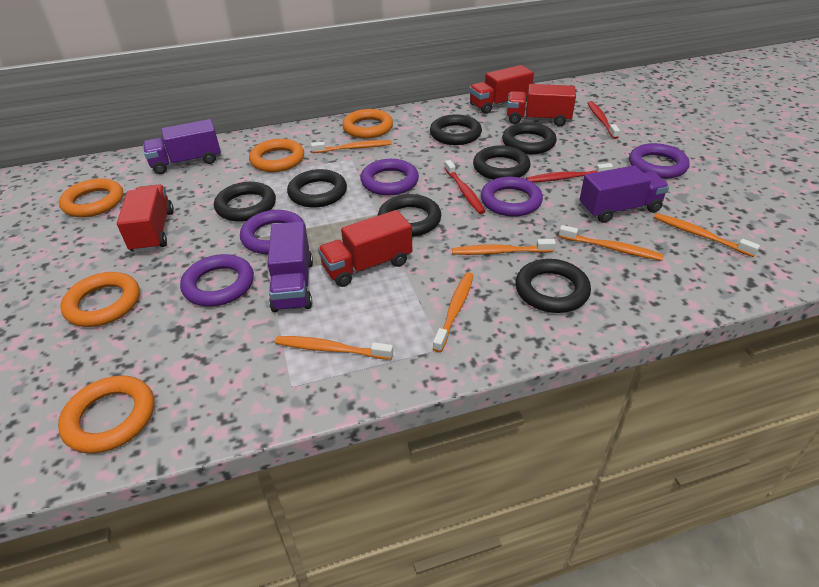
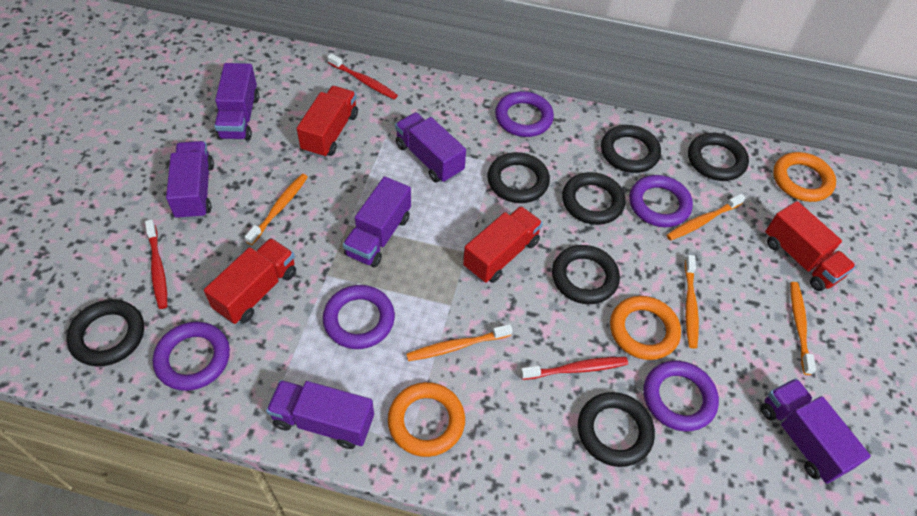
orange ring: 5 -> 3
orange toothbrush: 6 -> 5
purple truck: 3 -> 6

